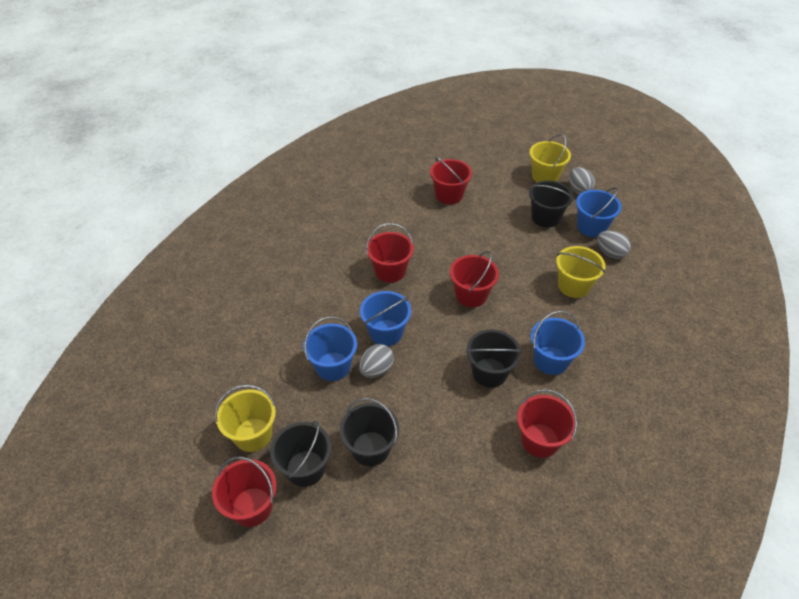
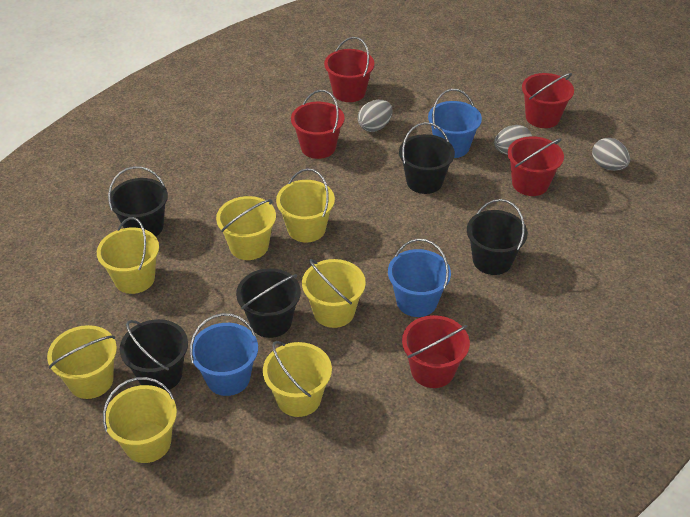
black bucket: 4 -> 5
blue bucket: 4 -> 3
yellow bucket: 3 -> 7

